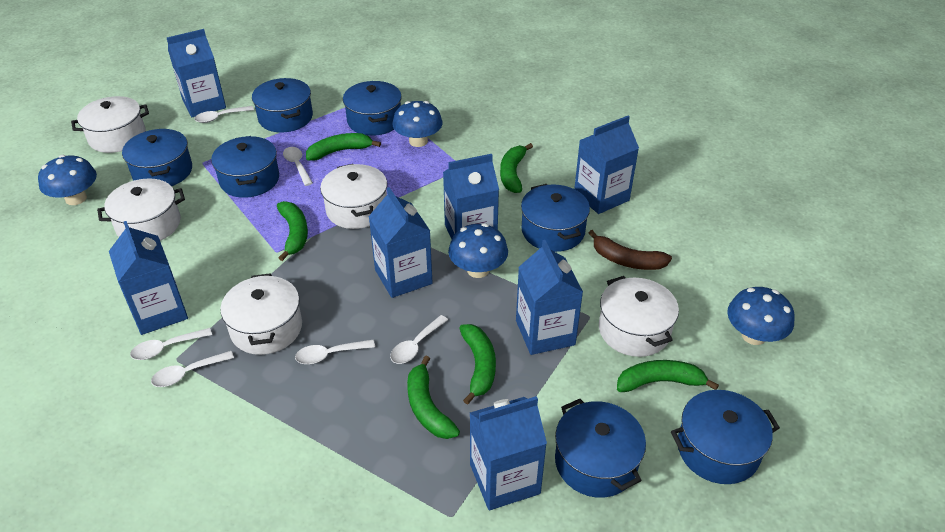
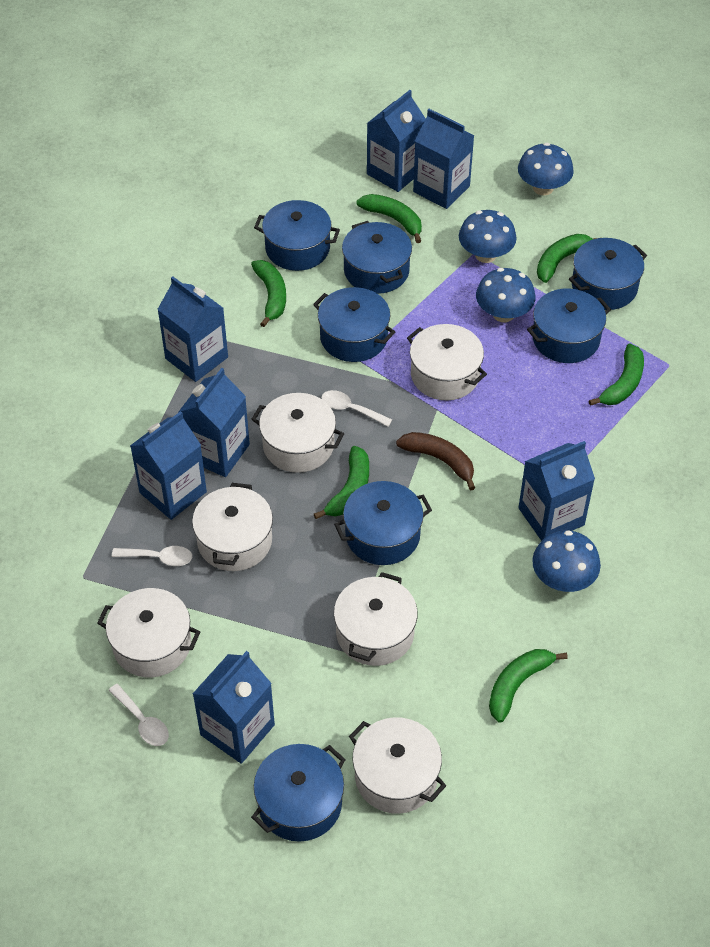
white pot: 5 -> 6
white spoon: 6 -> 3

